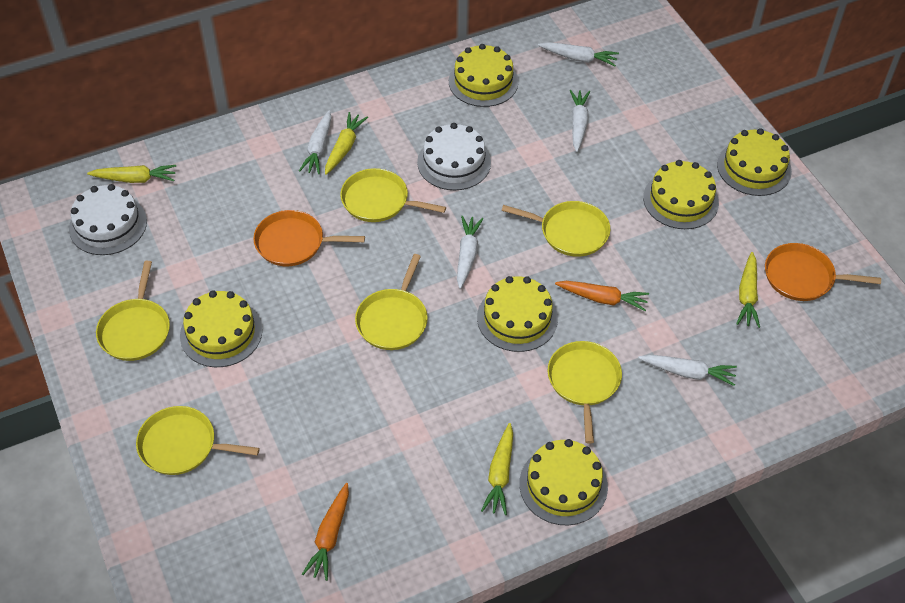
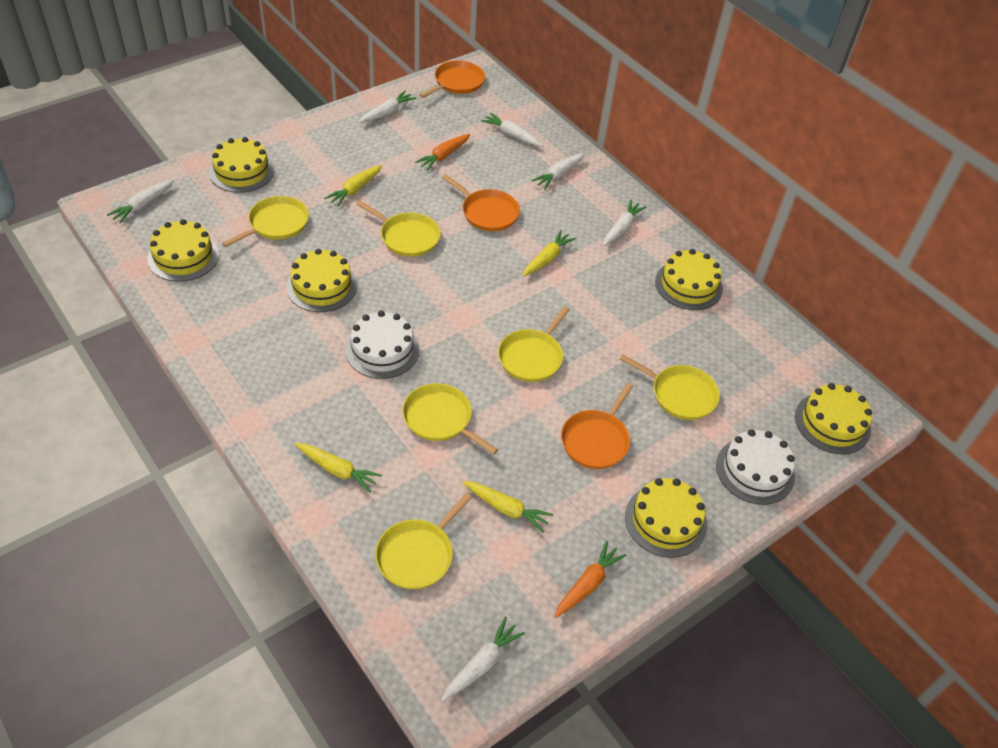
orange pan: 2 -> 3
white carrot: 5 -> 6

